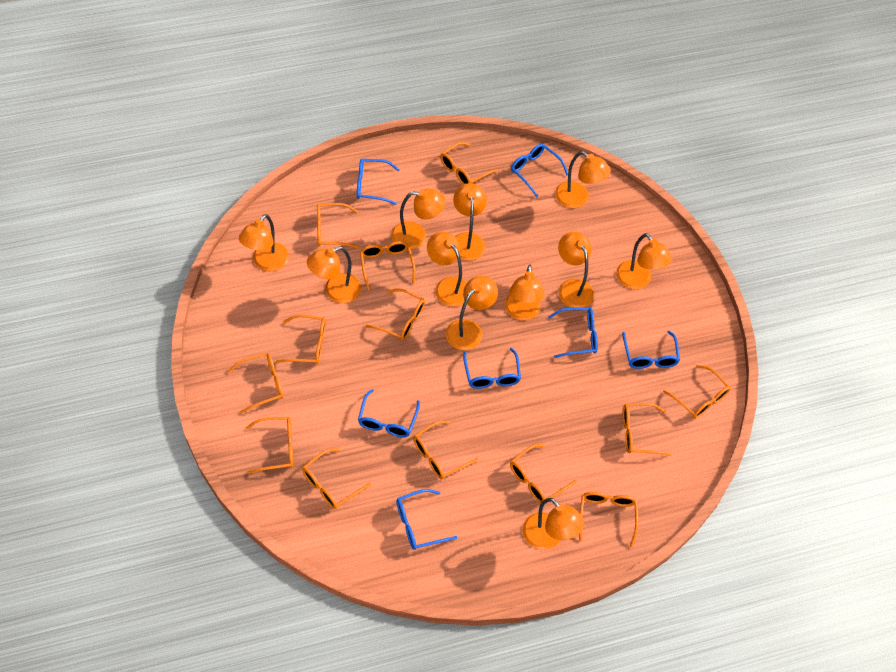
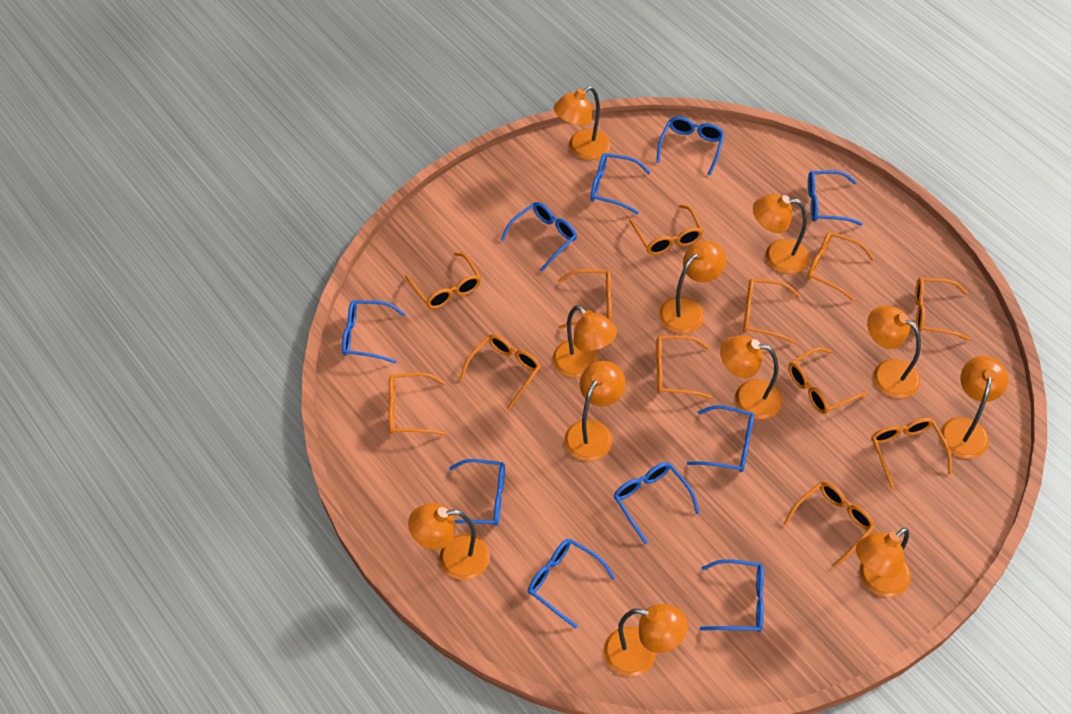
blue glasses: 7 -> 10
orange glasses: 13 -> 12

